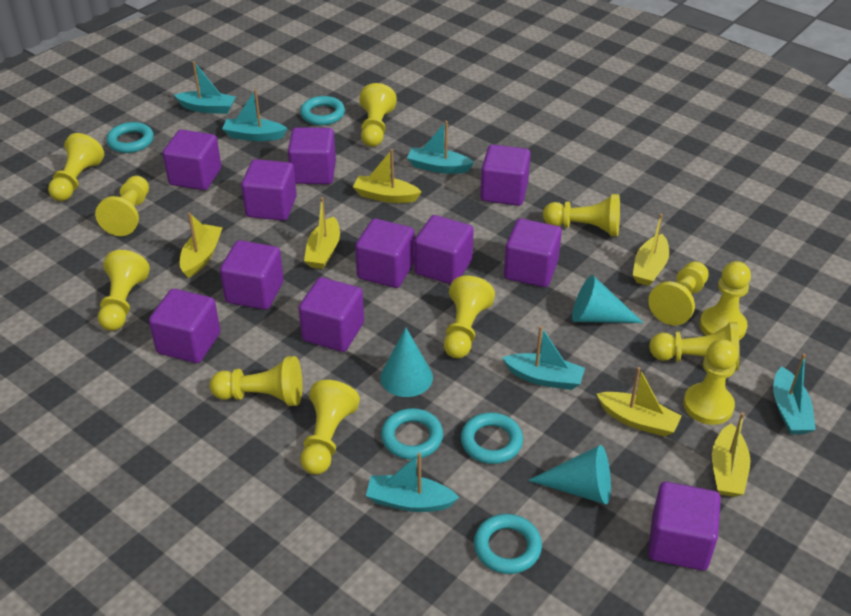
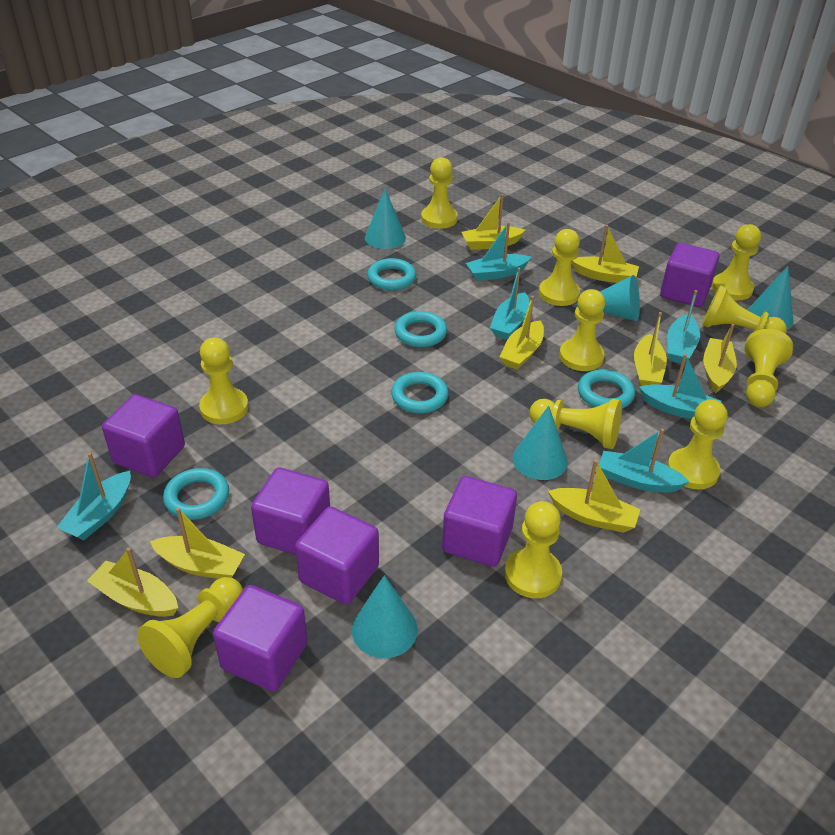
purple cube: 11 -> 6
turquoise cone: 3 -> 5
yellow boat: 6 -> 8
yellow pawn: 12 -> 11

